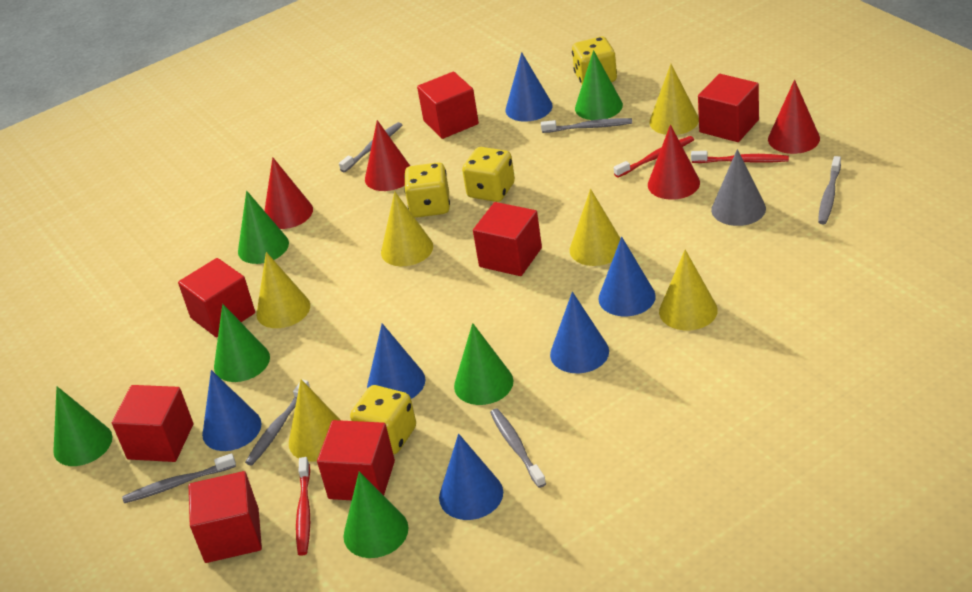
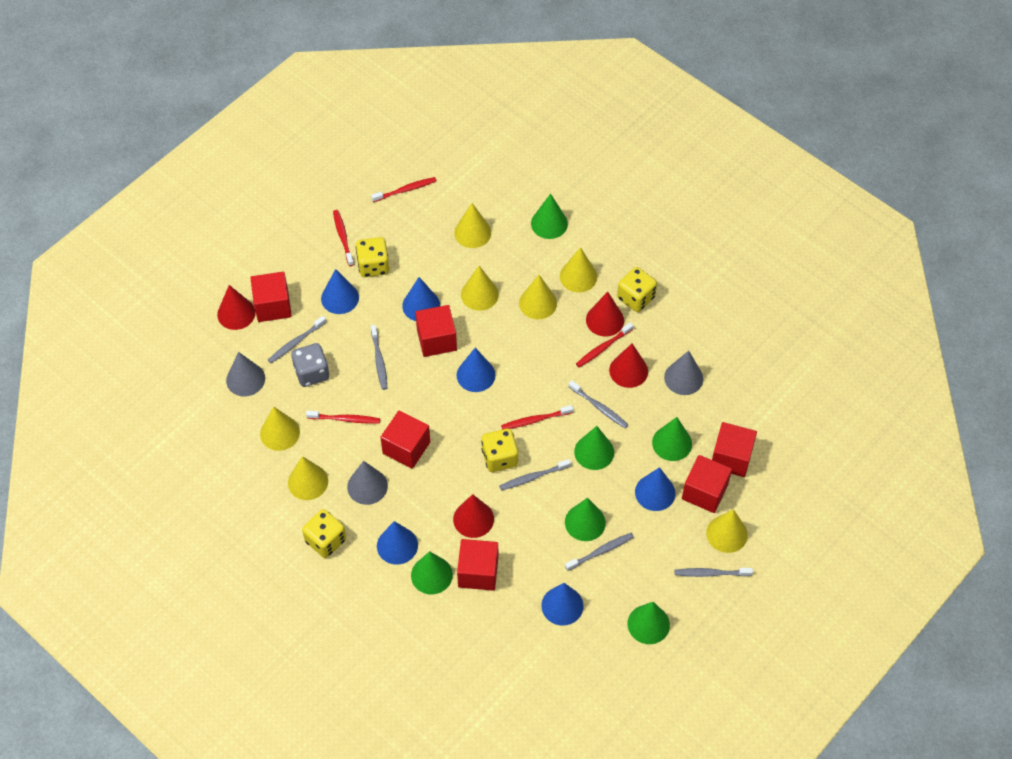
grey cone: 1 -> 3
grey dice: 0 -> 1
red cube: 7 -> 6
red toothbrush: 3 -> 5
yellow cone: 6 -> 7

